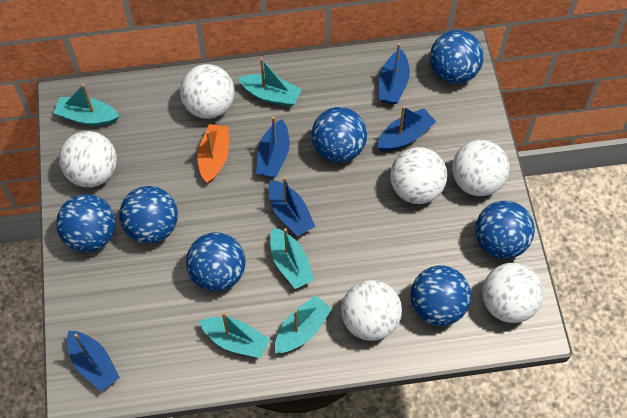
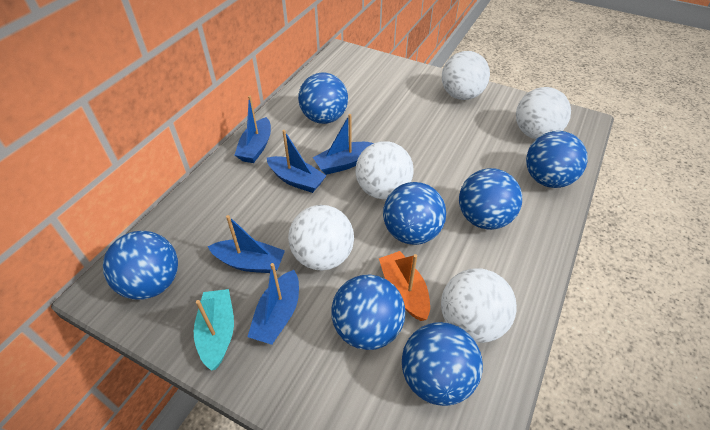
turquoise boat: 5 -> 1
white ball: 6 -> 5

